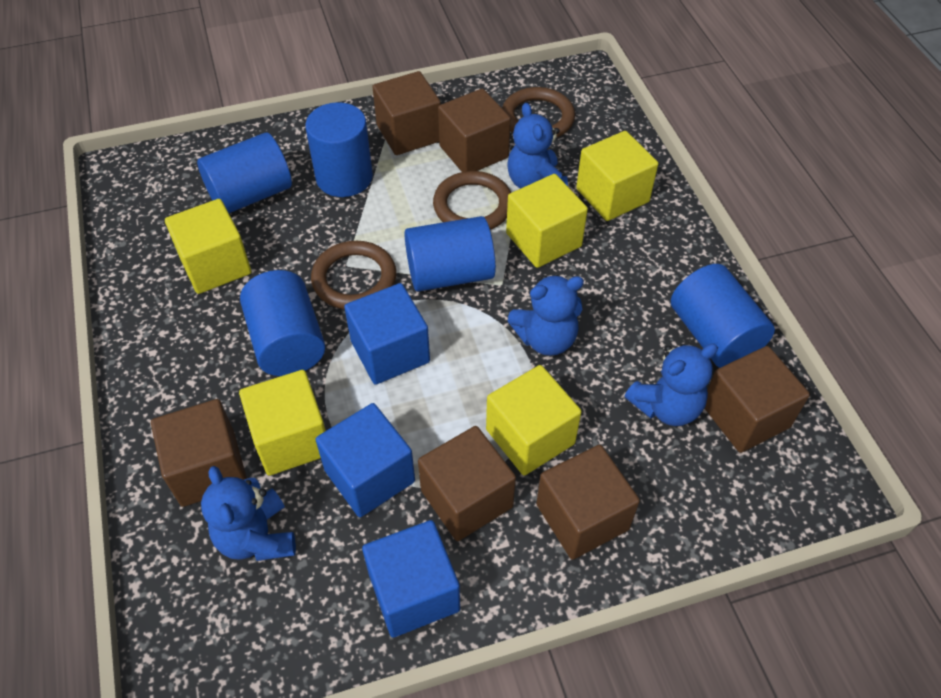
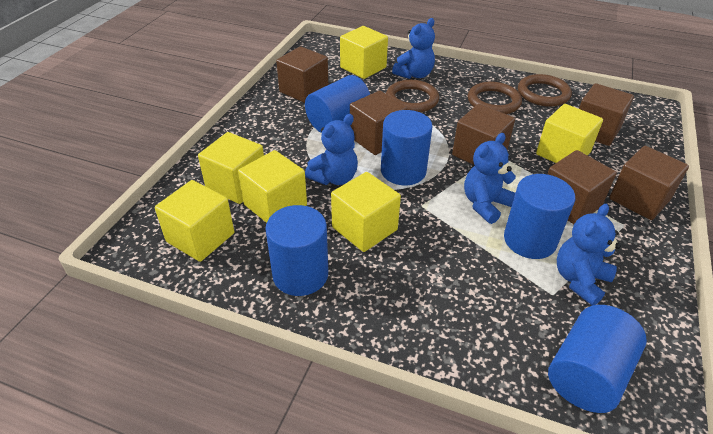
blue cube: 3 -> 0
yellow cube: 5 -> 6

